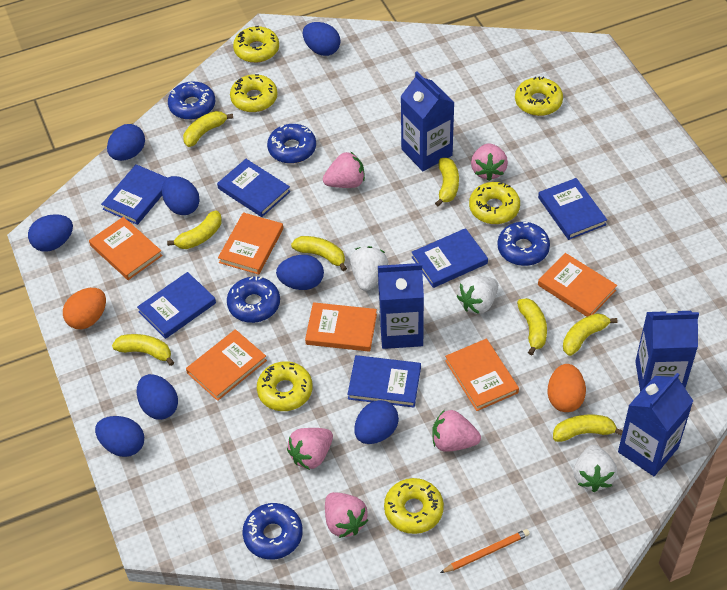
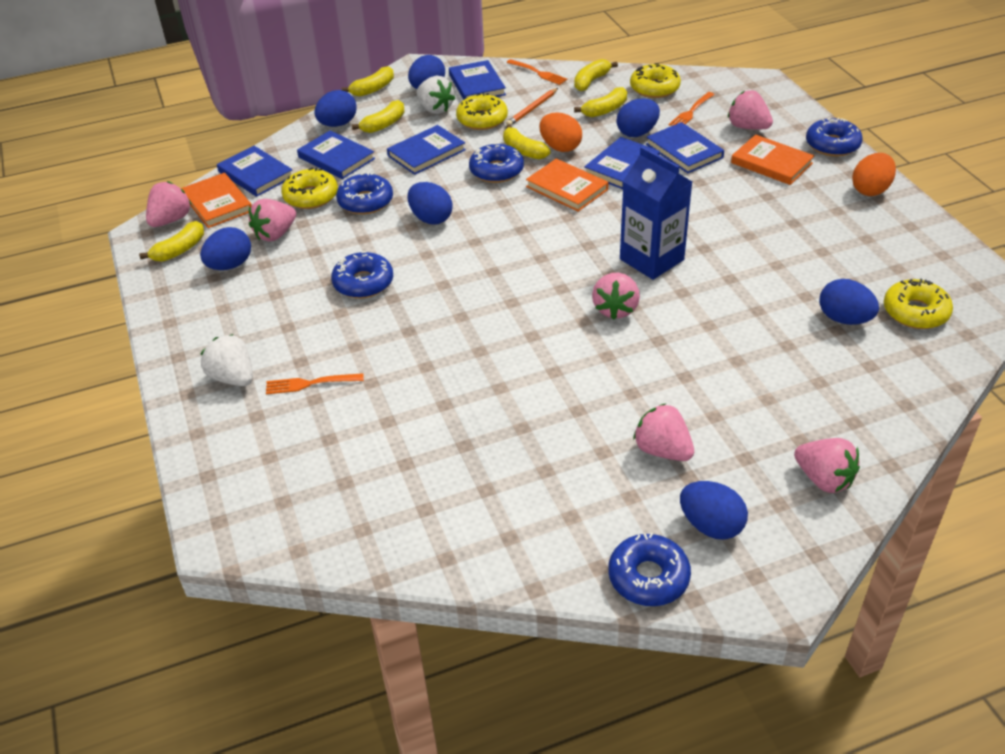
blue carton: 4 -> 1
blue egg: 8 -> 7
orange book: 6 -> 3
orange fork: 0 -> 3
pink strawberry: 5 -> 6
white strawberry: 3 -> 2
yellow banana: 8 -> 6
yellow donut: 6 -> 4

